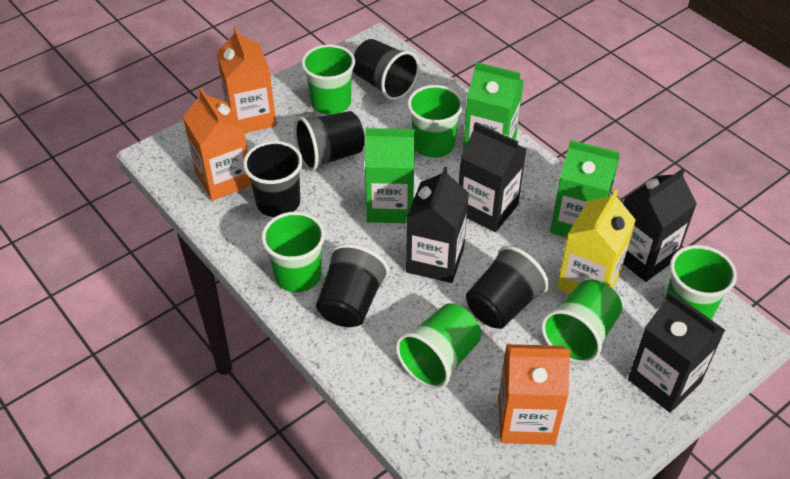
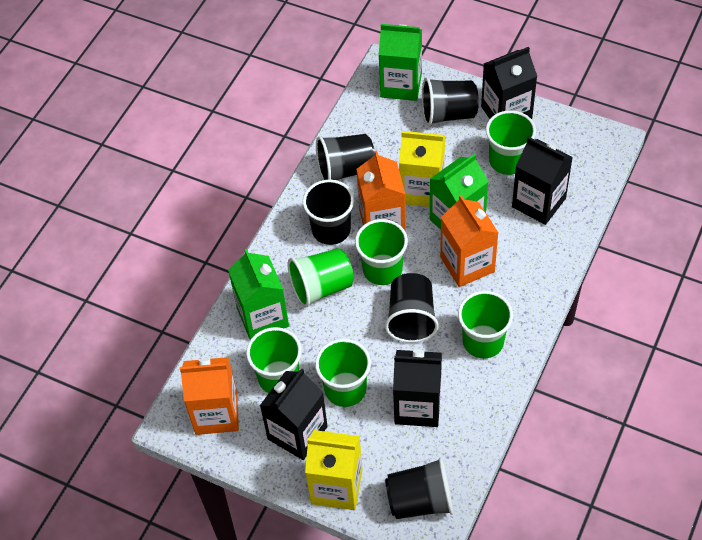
yellow carton: 1 -> 2

